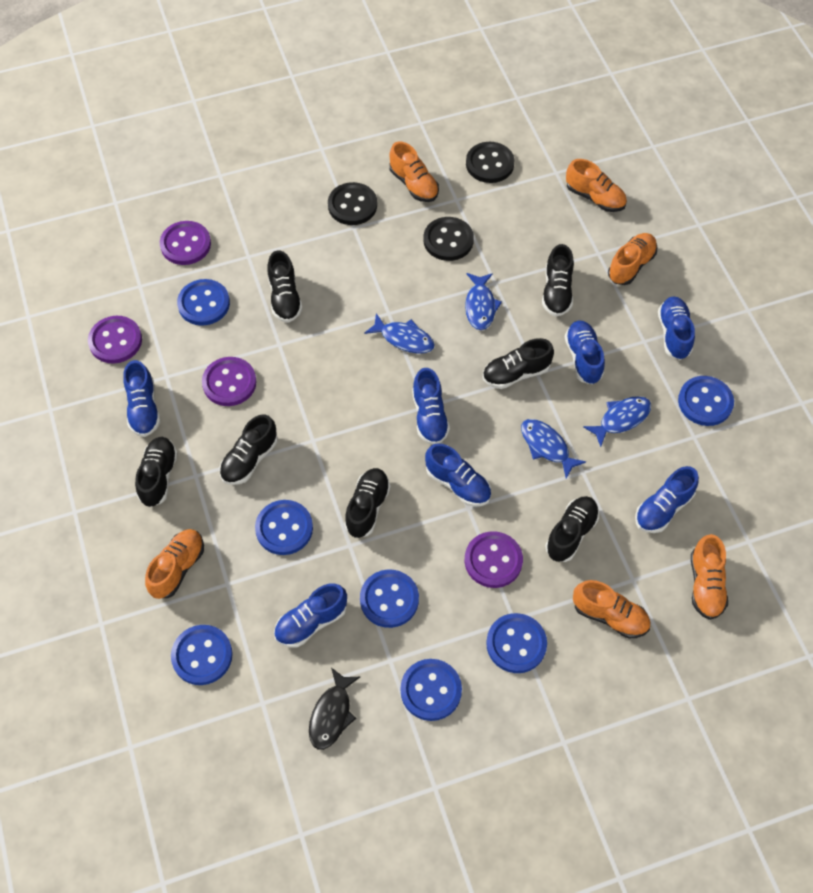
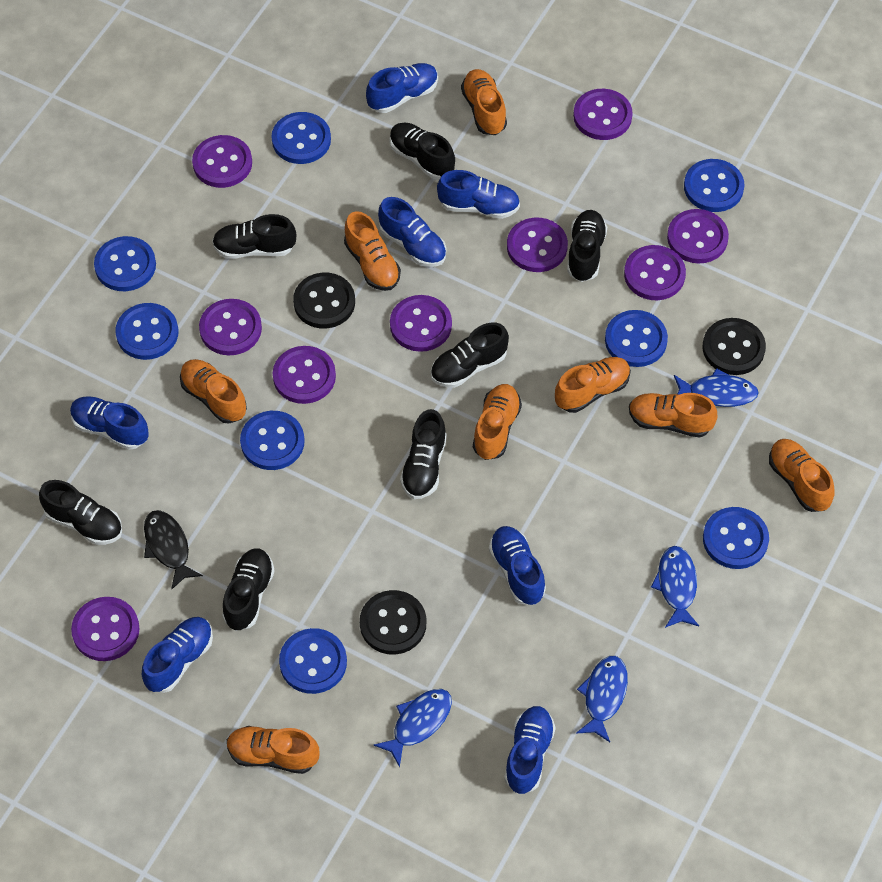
blue button: 7 -> 8
orange shoe: 6 -> 8
purple button: 4 -> 9

